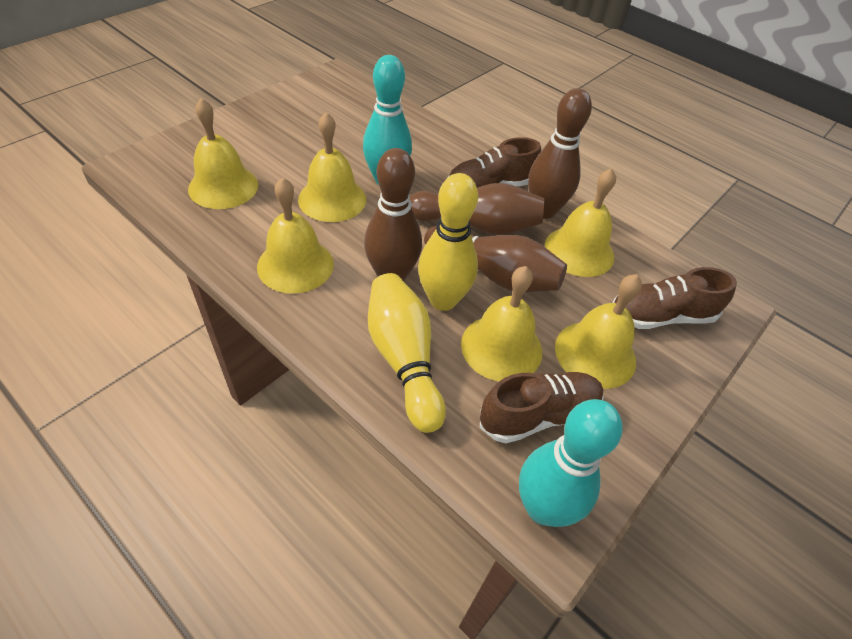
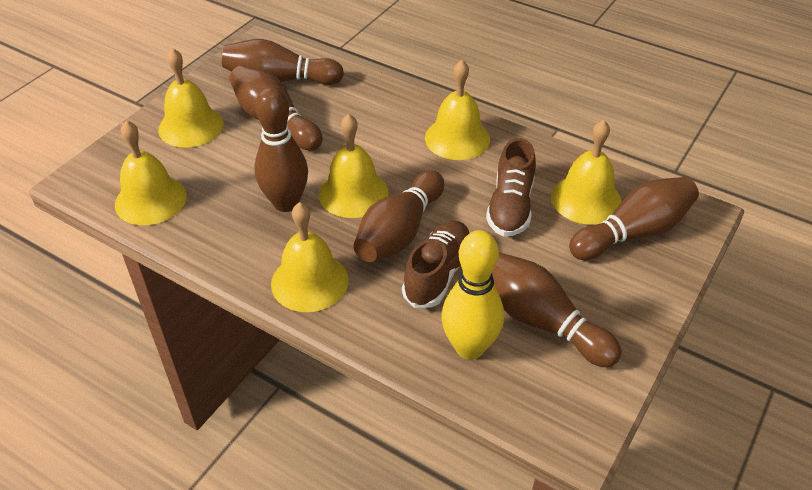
brown bowling pin: 4 -> 6
brown shoe: 3 -> 2
turquoise bowling pin: 2 -> 0
yellow bowling pin: 2 -> 1

